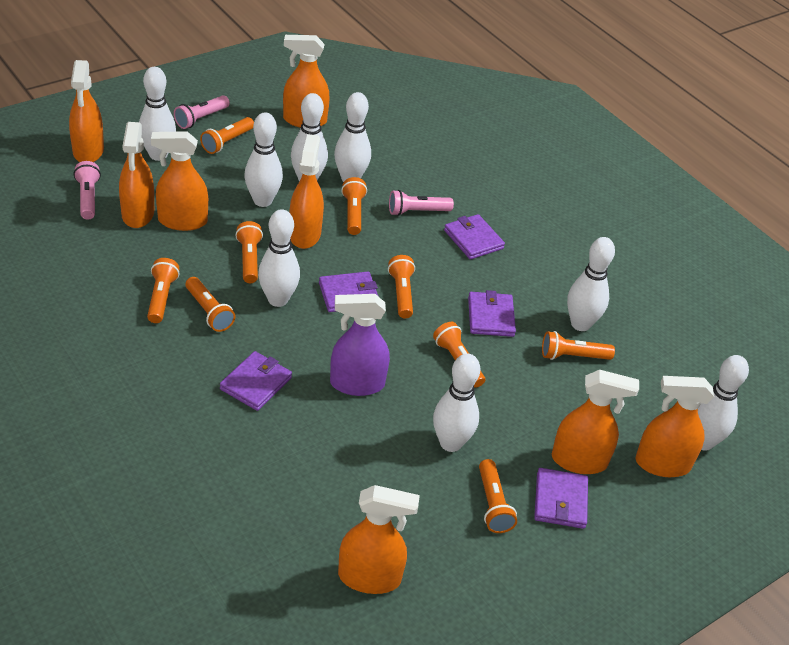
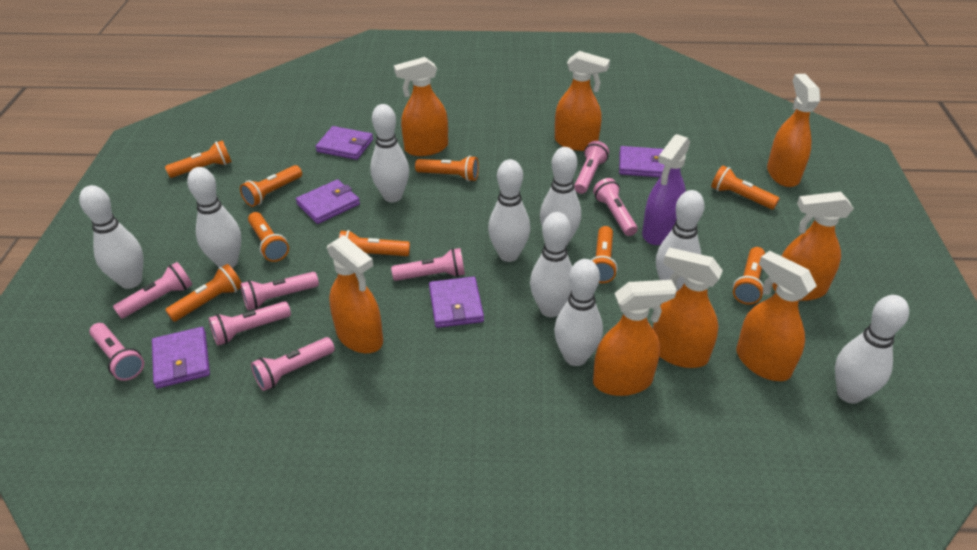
pink flashlight: 3 -> 8
white bowling pin: 8 -> 9

